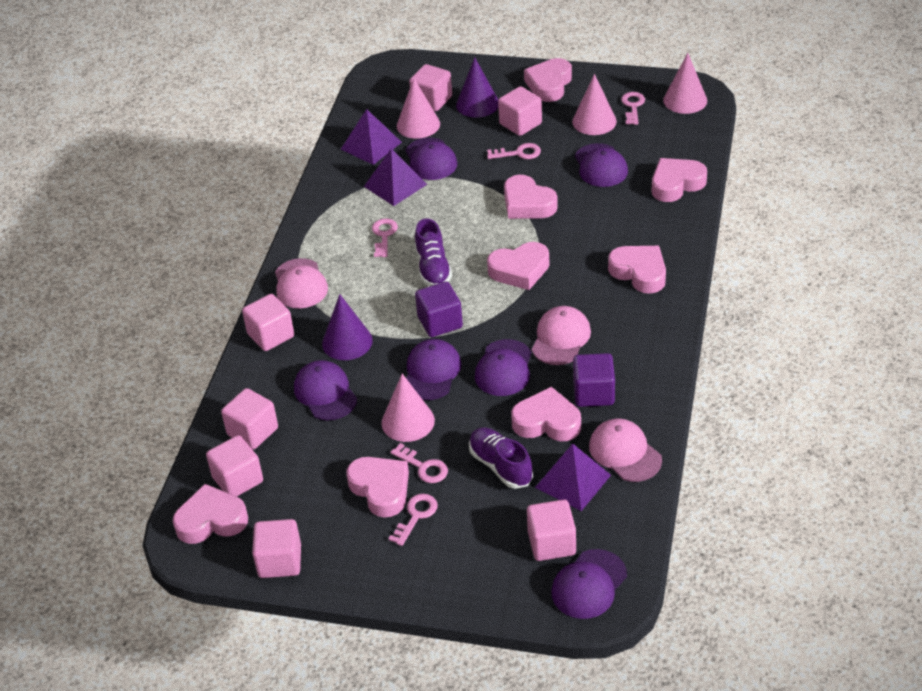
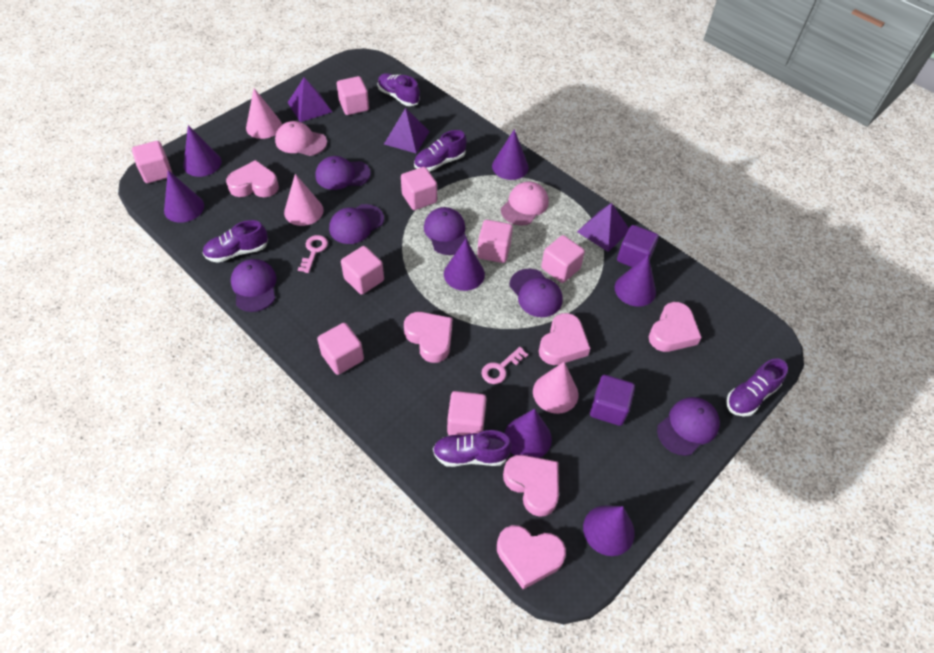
pink cap: 3 -> 2
pink cone: 4 -> 3
pink cube: 7 -> 8
pink heart: 8 -> 6
pink key: 5 -> 2
purple cone: 2 -> 7
purple shoe: 2 -> 5

